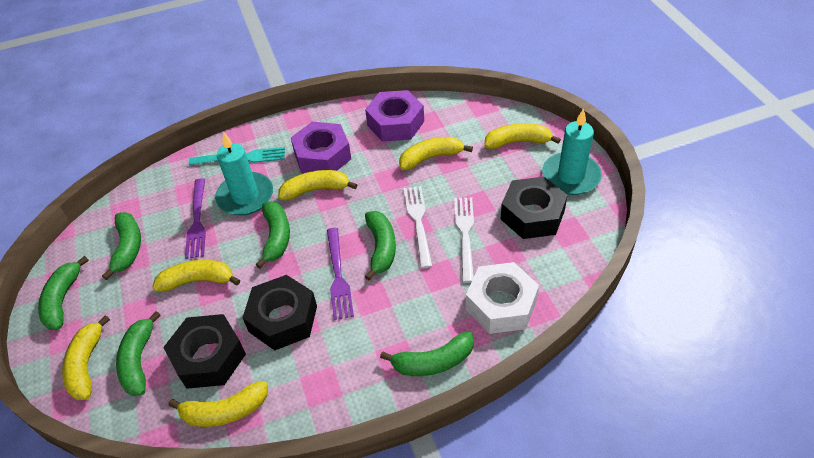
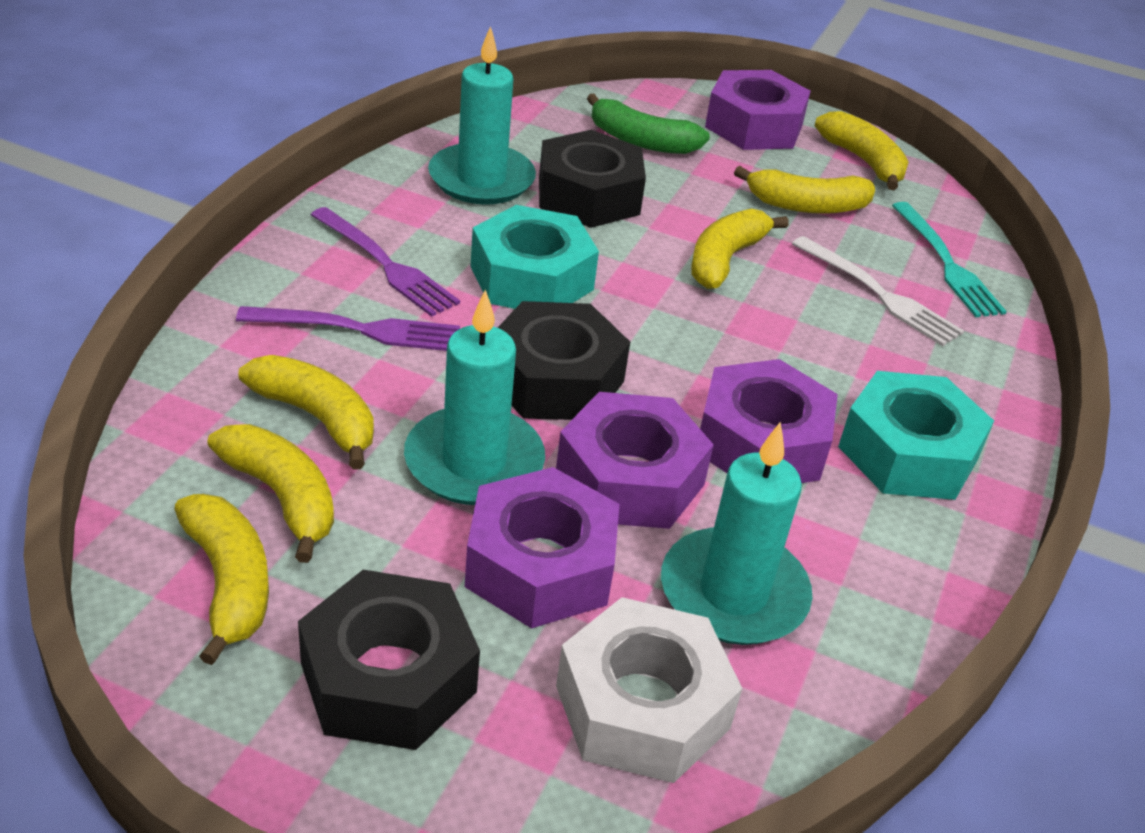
green banana: 6 -> 1
purple nut: 2 -> 4
turquoise candle: 2 -> 3
turquoise nut: 0 -> 2
white fork: 2 -> 1

